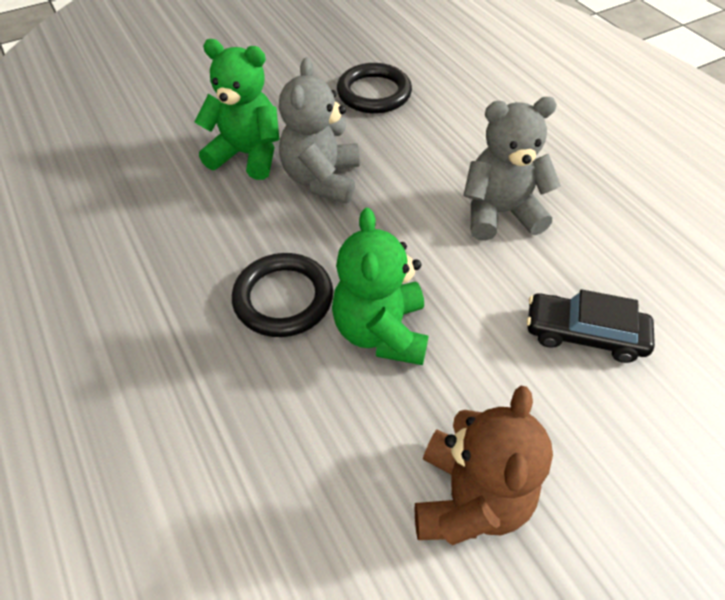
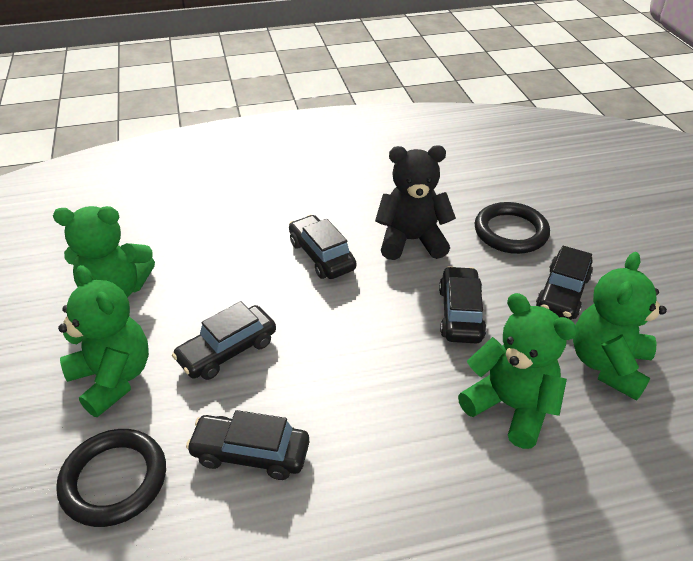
black car: 1 -> 5
black teddy bear: 0 -> 1
brown teddy bear: 1 -> 0
green teddy bear: 2 -> 4
grey teddy bear: 2 -> 0

